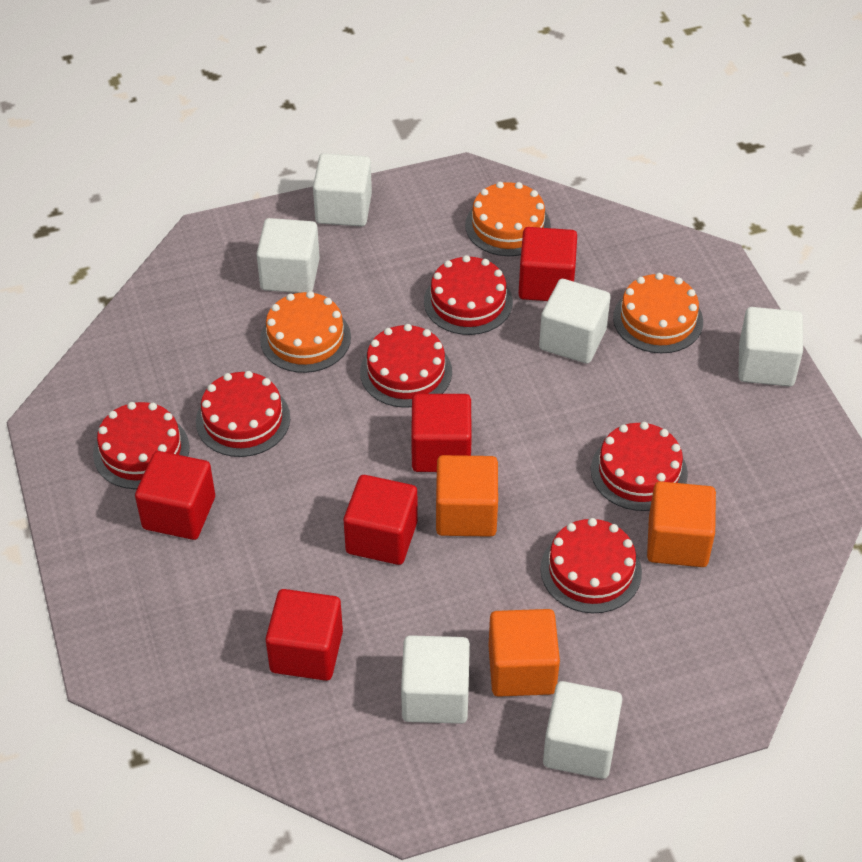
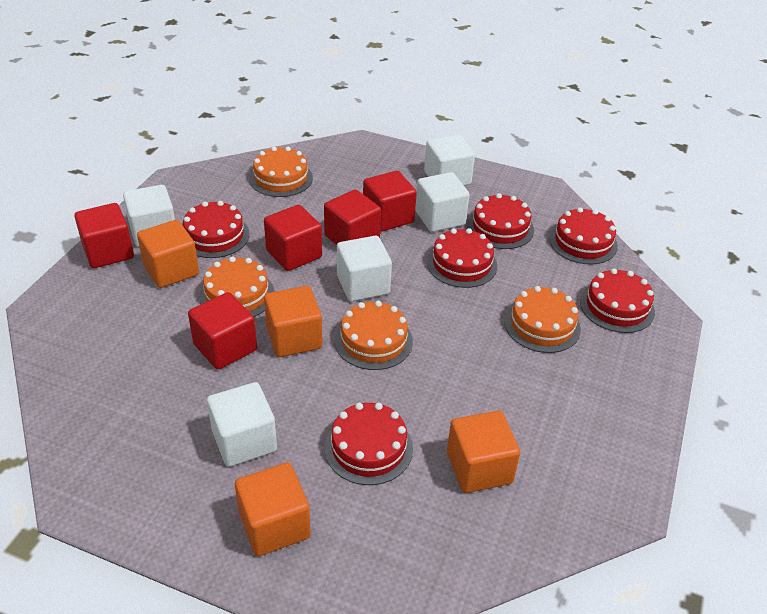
orange cake: 3 -> 4
orange cube: 3 -> 4
white cube: 6 -> 5

